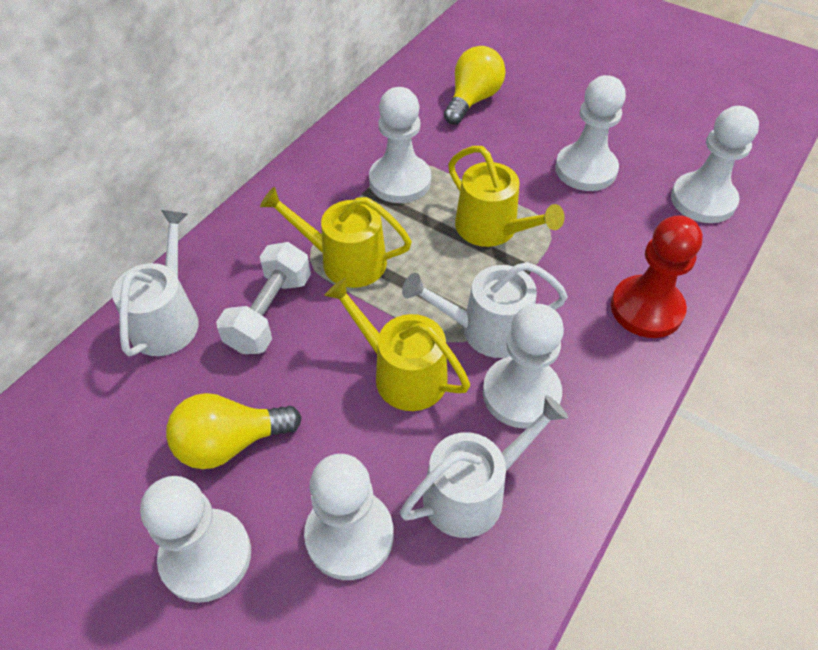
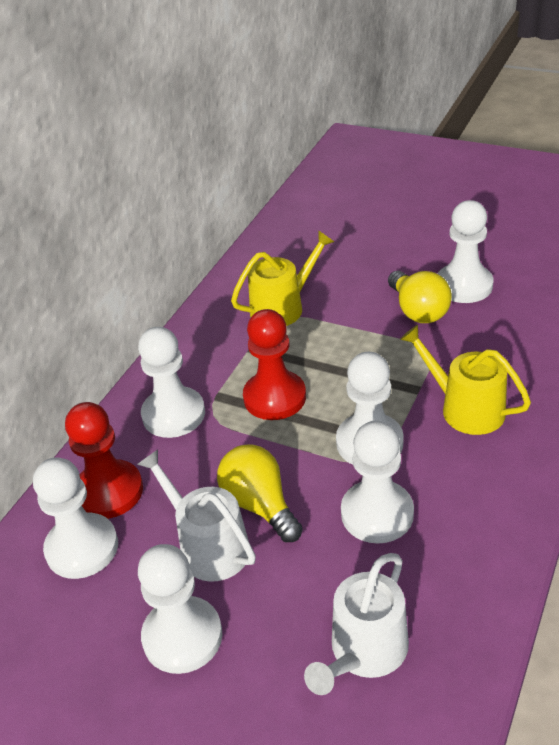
red pawn: 1 -> 2
white dumbbell: 1 -> 0
white watering can: 3 -> 2
yellow watering can: 3 -> 2

